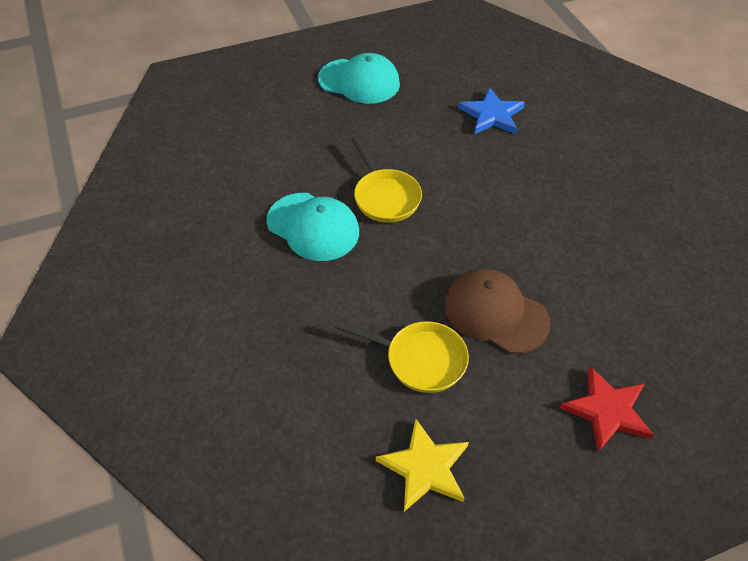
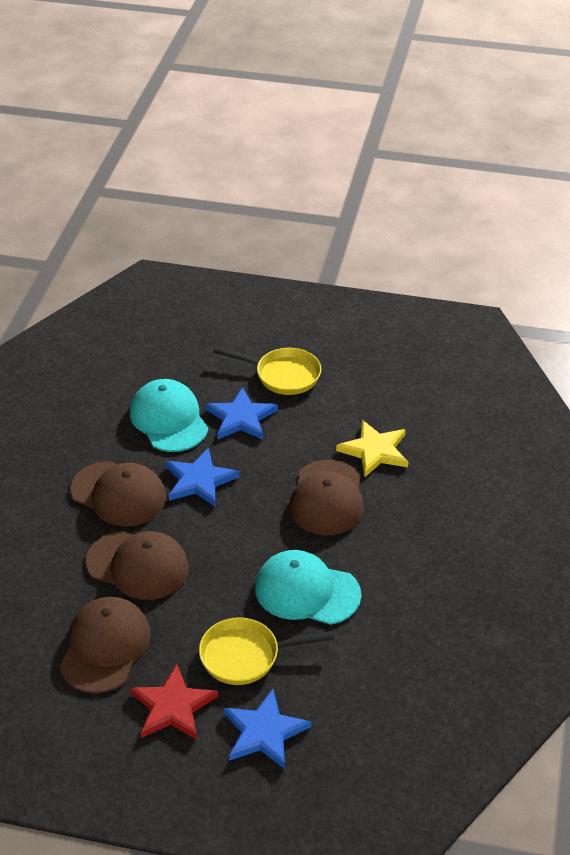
blue star: 1 -> 3
brown cap: 1 -> 4

